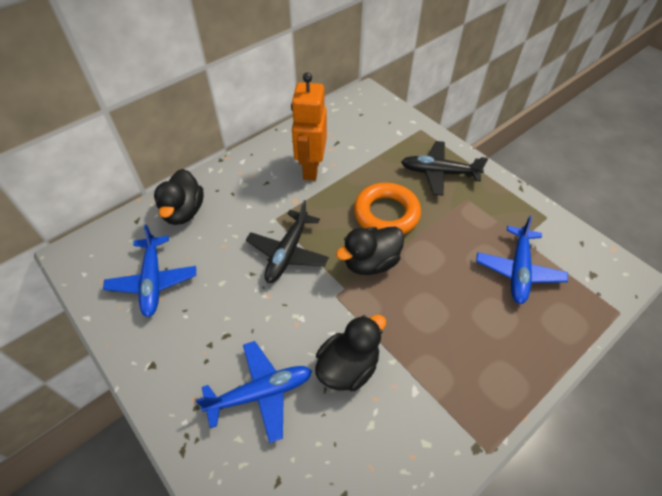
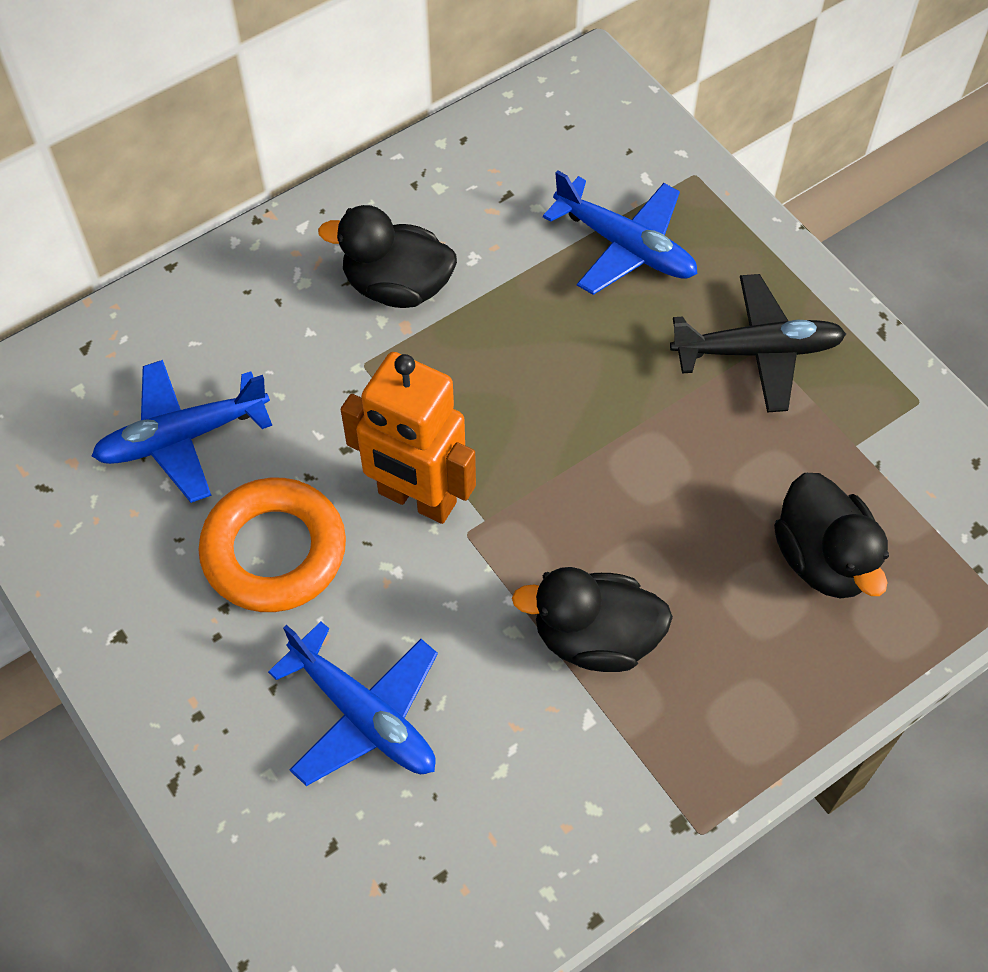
black plane: 2 -> 1

